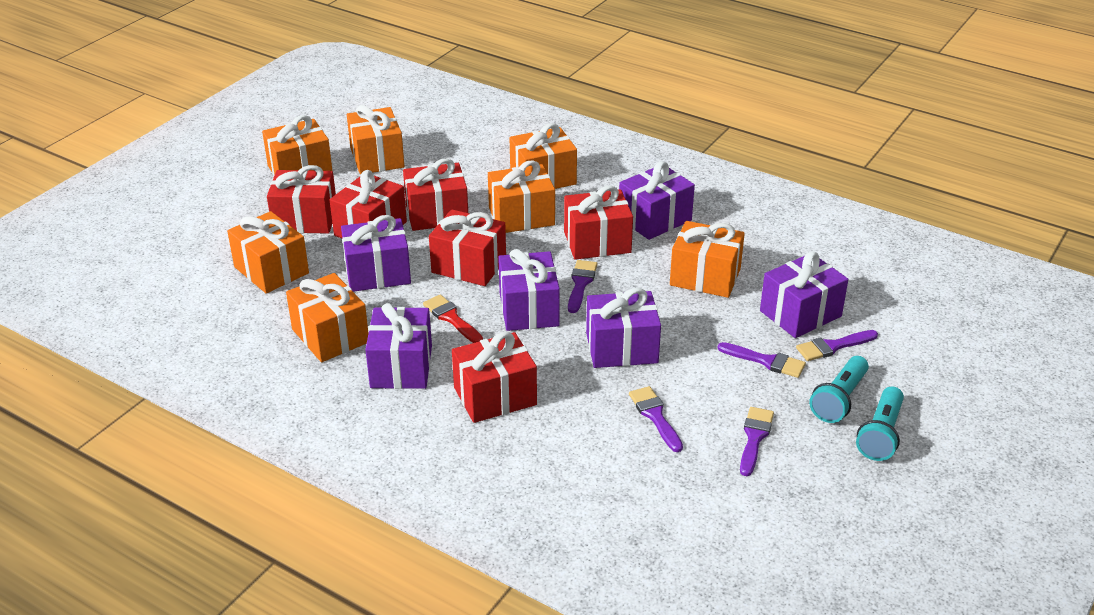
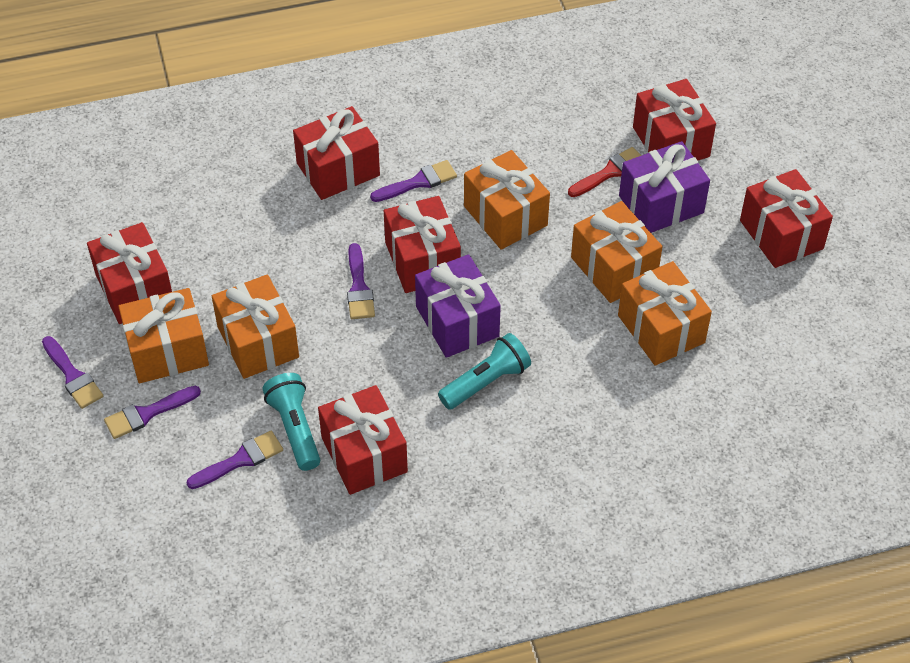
orange gift: 7 -> 5
purple gift: 6 -> 2

